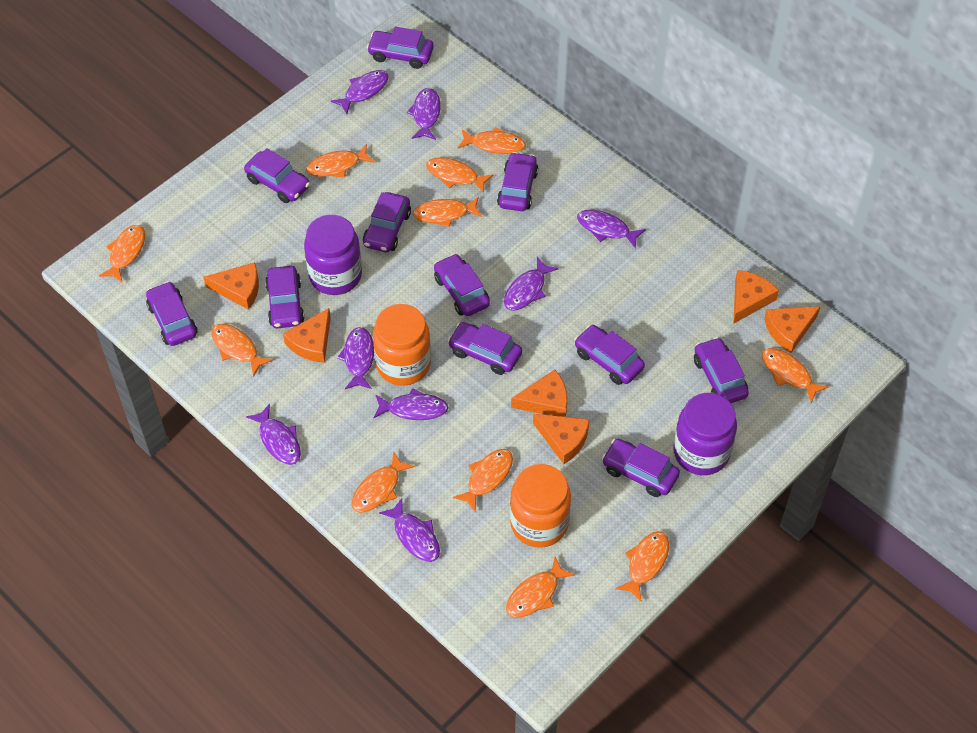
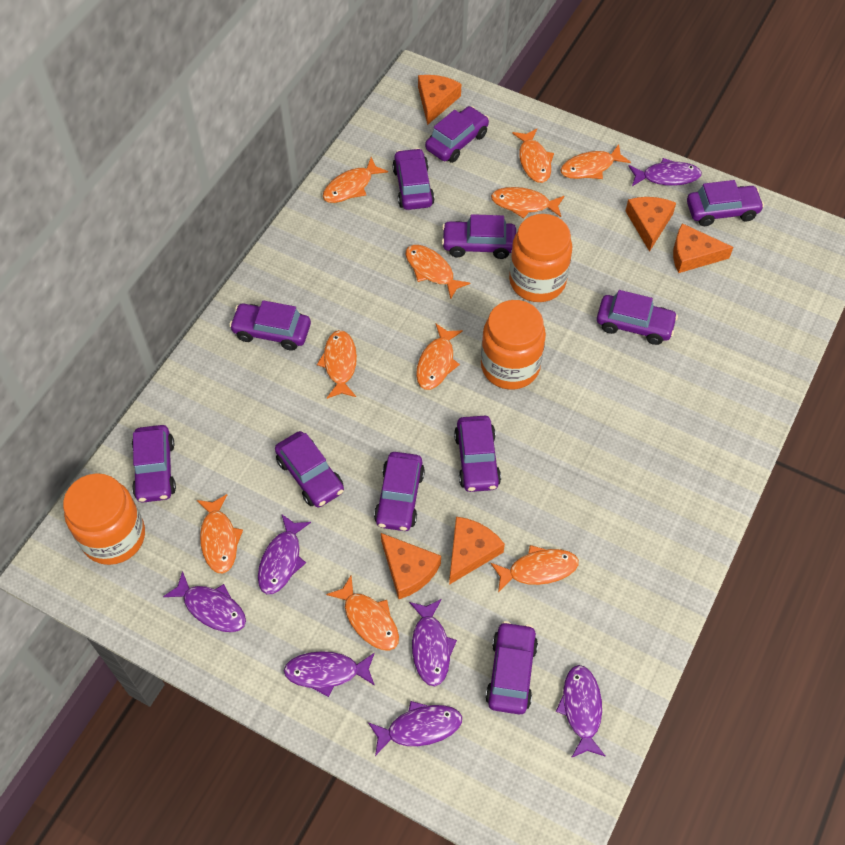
orange cheese: 6 -> 5
orange fish: 11 -> 10
orange jar: 2 -> 3
purple fish: 8 -> 7
purple jar: 2 -> 0

